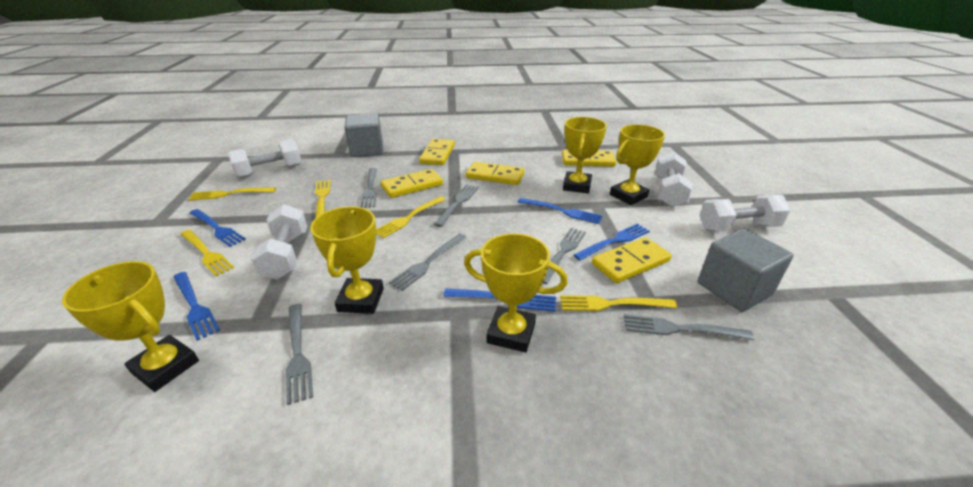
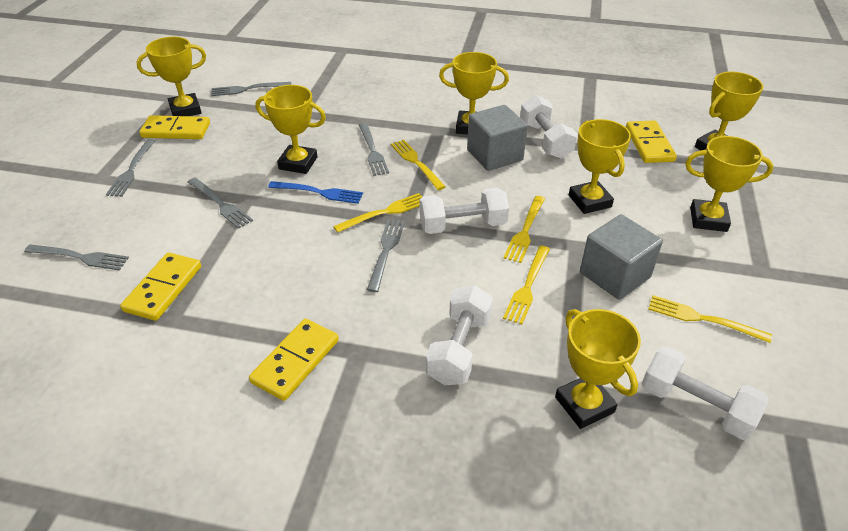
blue fork: 5 -> 1
yellow domino: 5 -> 4
yellow trophy: 5 -> 7

